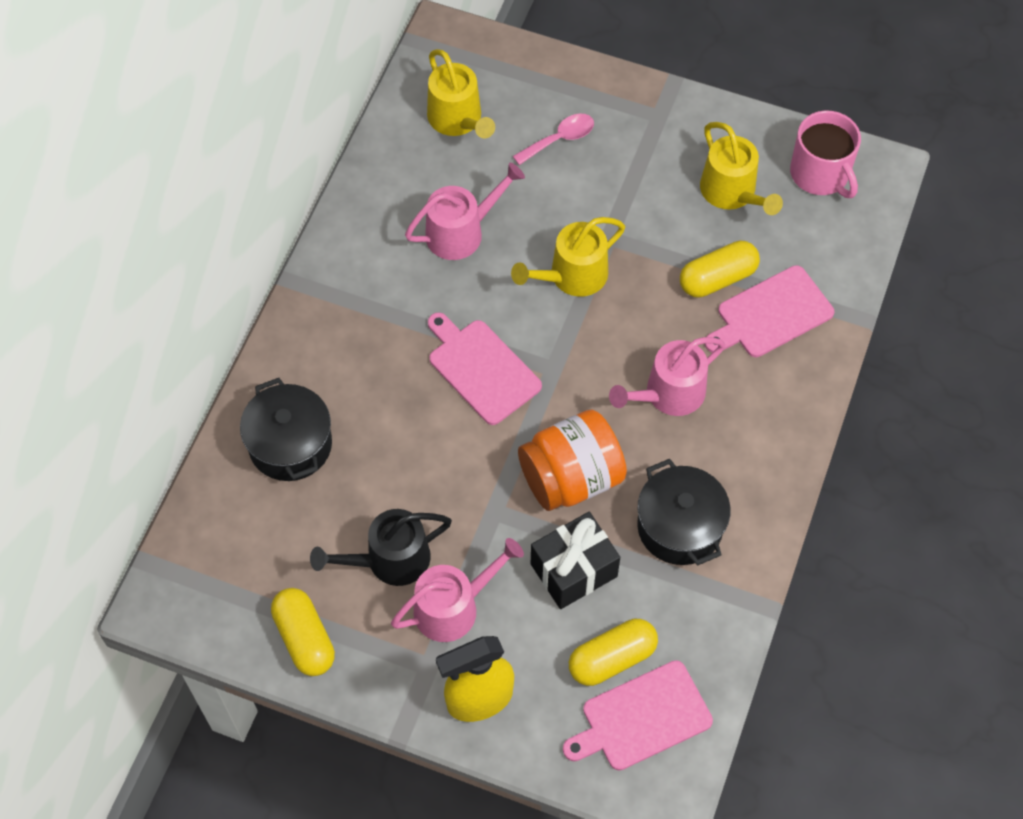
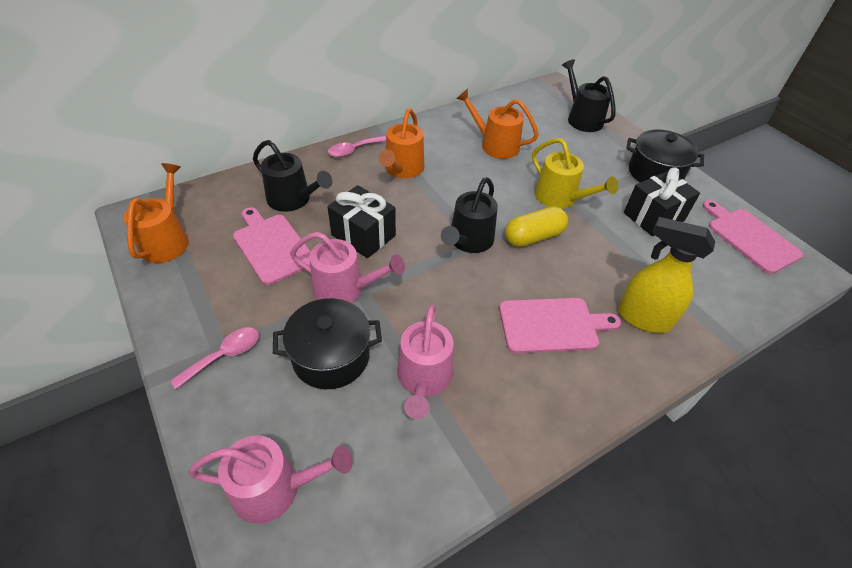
black gift: 1 -> 2
black watering can: 1 -> 3
orange jar: 1 -> 0
orange watering can: 0 -> 3
pink mug: 1 -> 0
pink spoon: 1 -> 2
yellow capsule: 3 -> 1
yellow watering can: 3 -> 1

